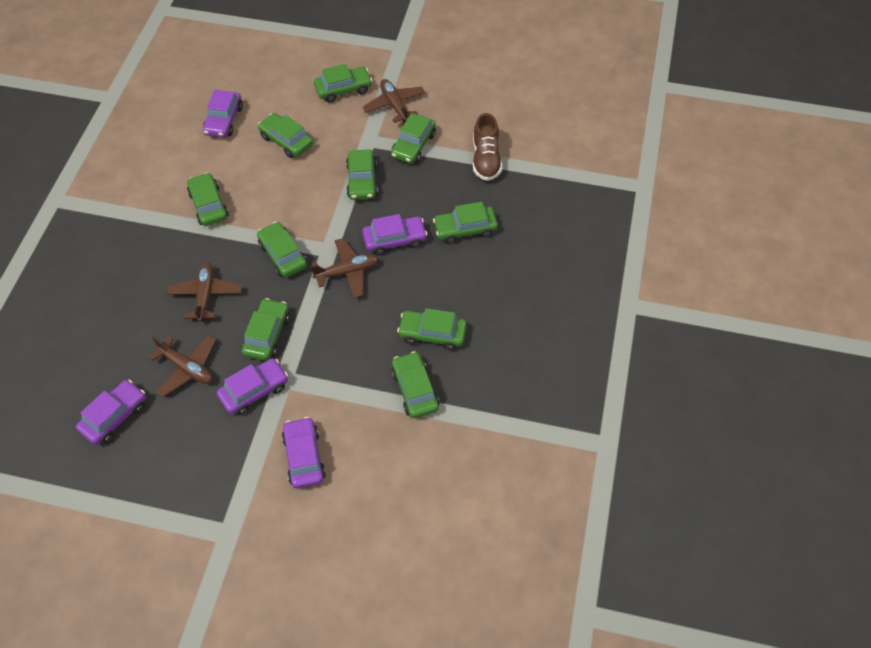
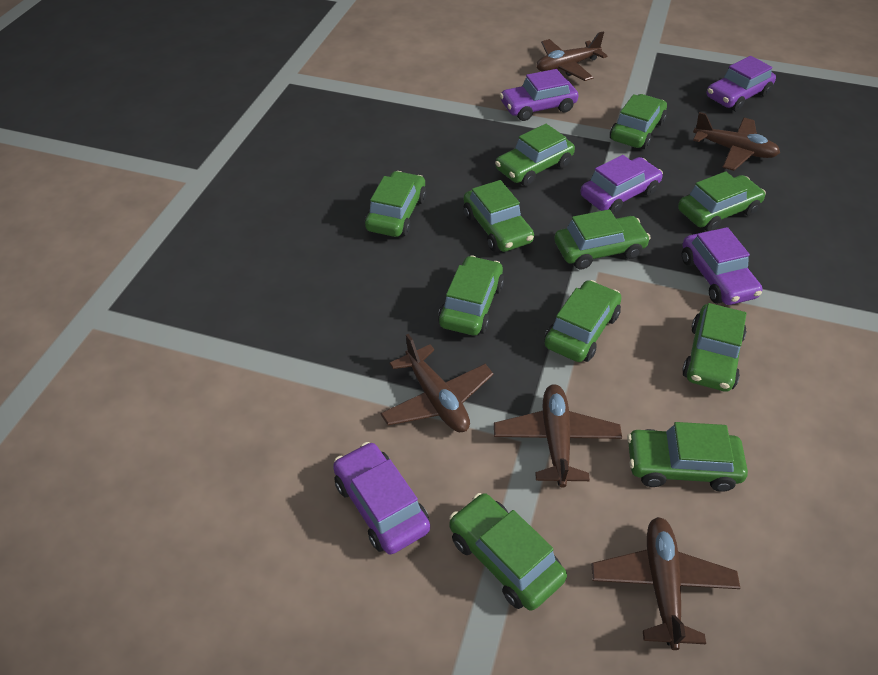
brown plane: 4 -> 5
brown shoe: 1 -> 0
green car: 10 -> 11

